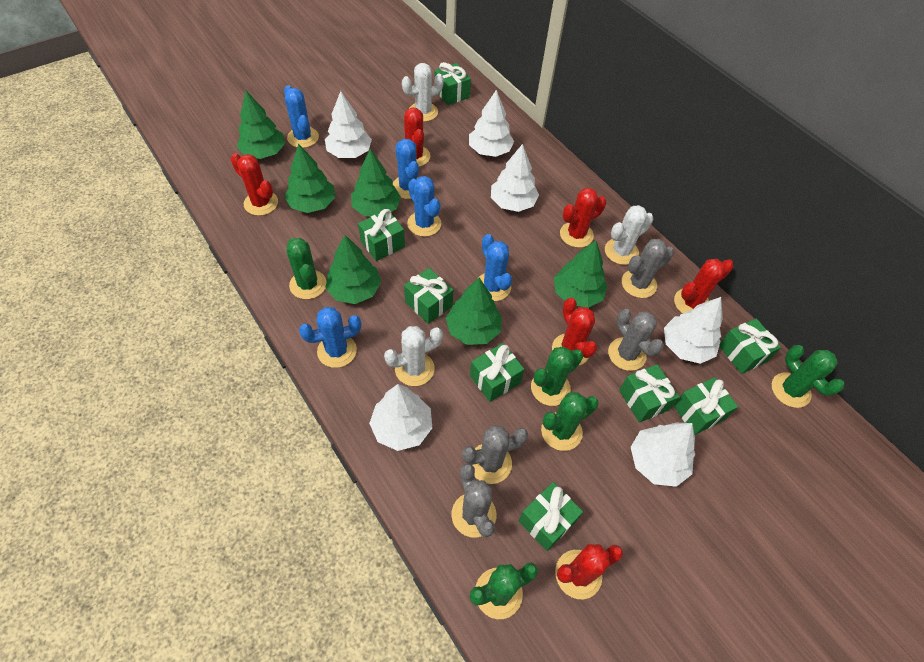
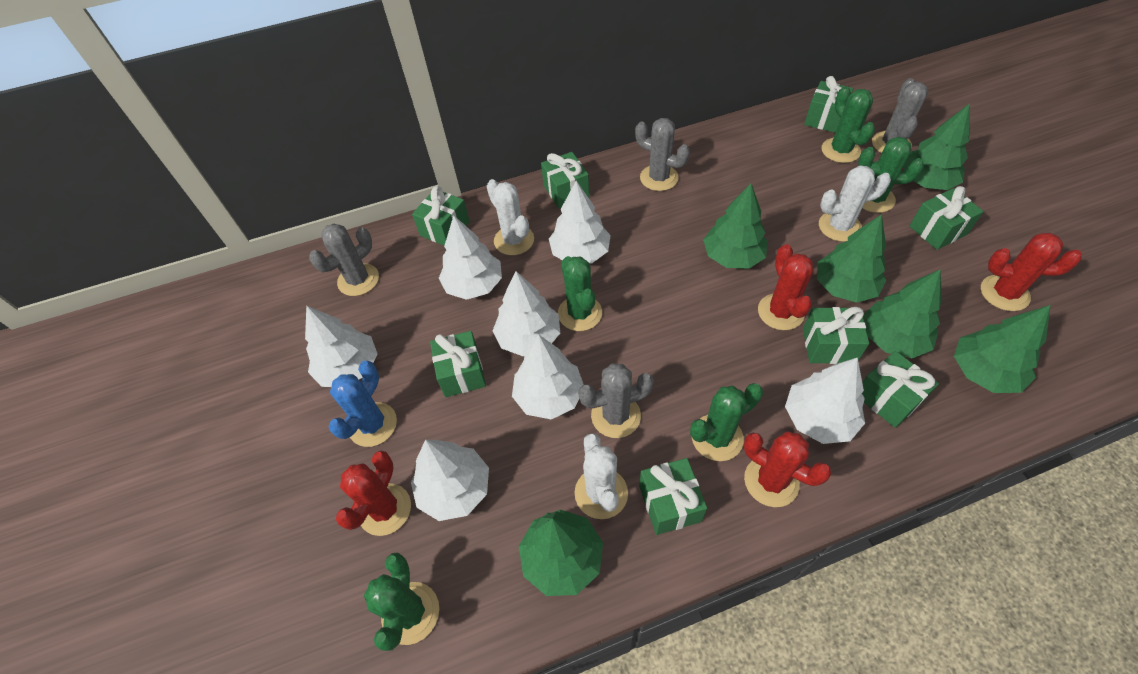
blue cactus: 5 -> 1
red cactus: 6 -> 4
white tree: 6 -> 7

